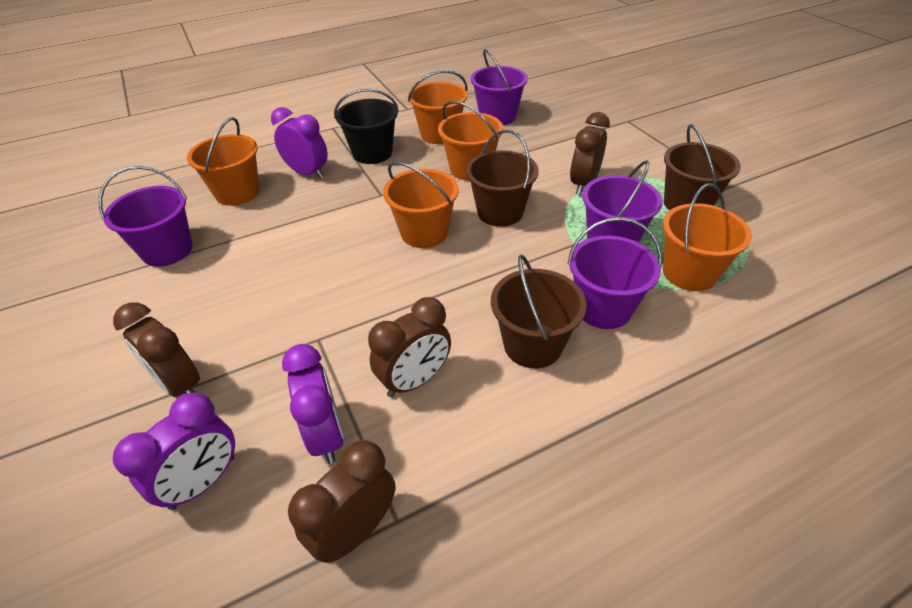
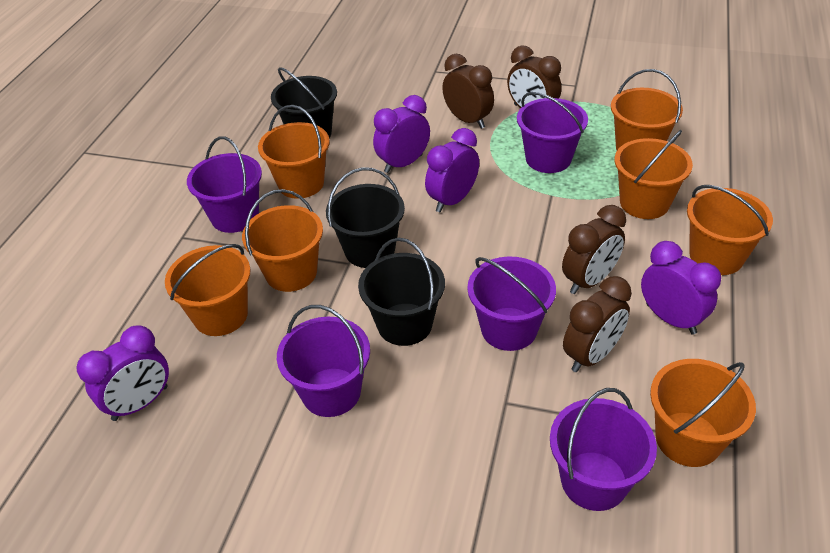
black bucket: 1 -> 3
brown bucket: 3 -> 0
orange bucket: 5 -> 7
purple bucket: 4 -> 5
purple clock: 3 -> 4

